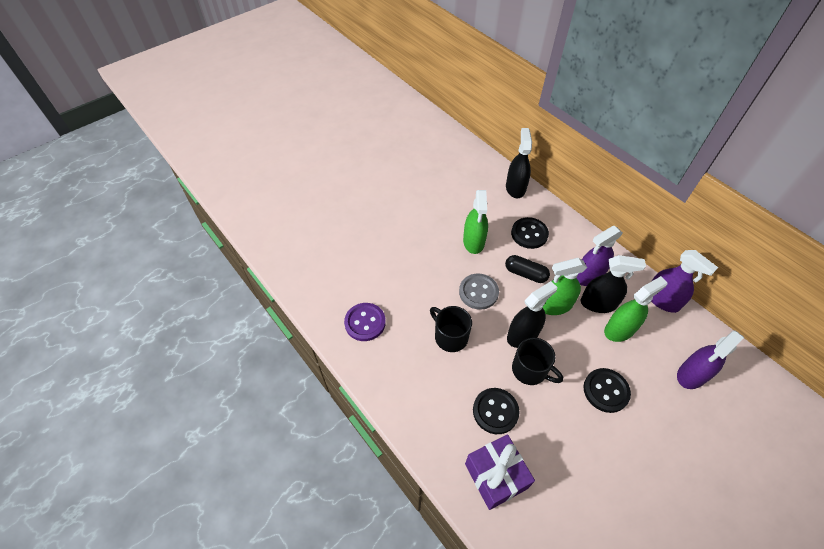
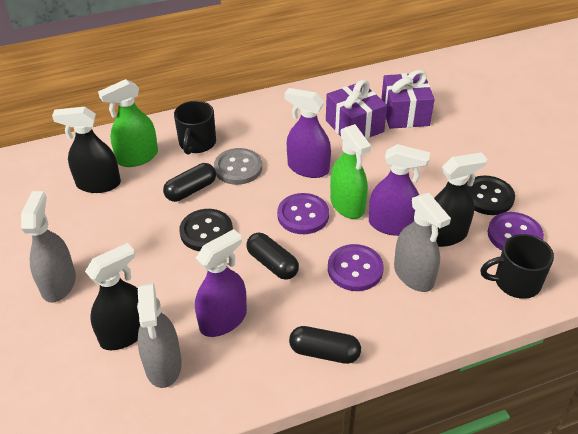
black button: 3 -> 2
black capsule: 1 -> 3
green spray bottle: 3 -> 2
grey spray bottle: 0 -> 3
purple button: 1 -> 3
purple gift: 1 -> 2

